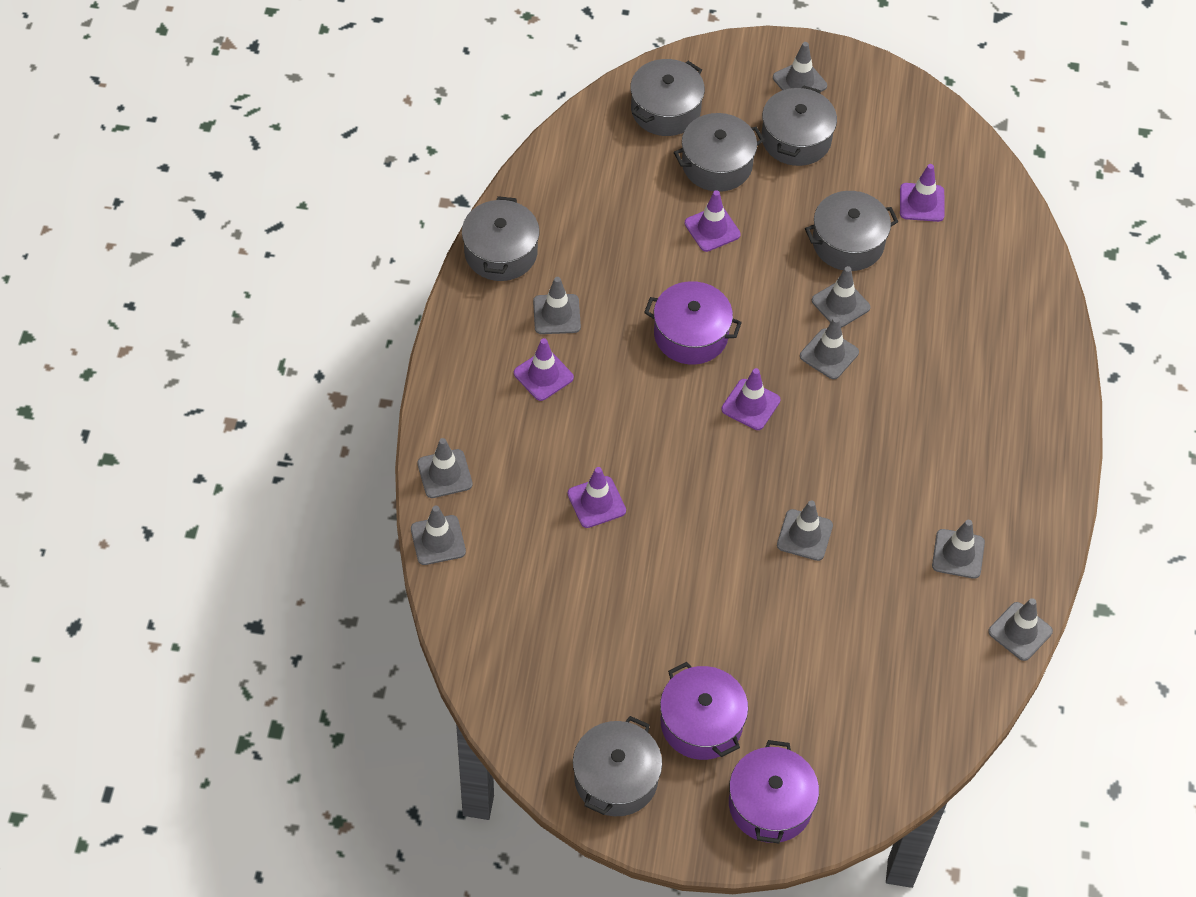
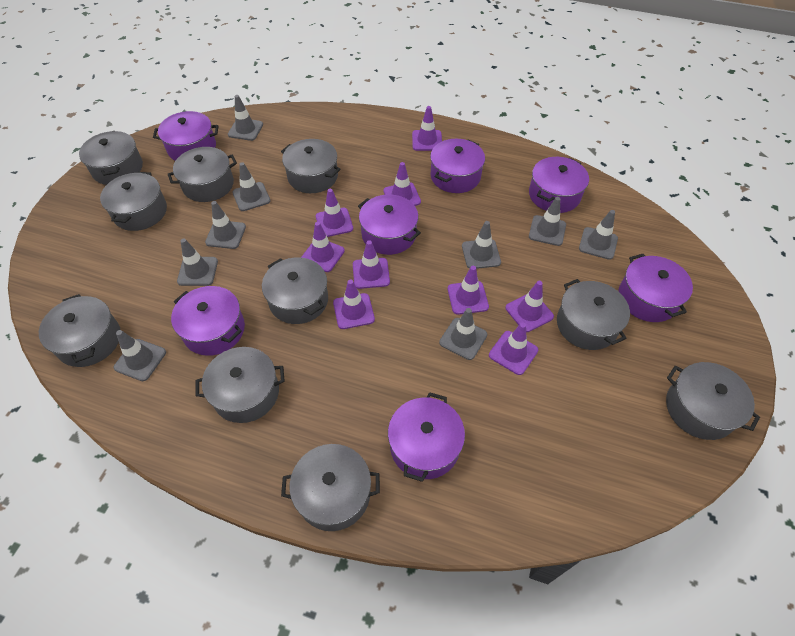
grey pot: 6 -> 10
purple pot: 3 -> 7
purple traffic cone: 5 -> 9

